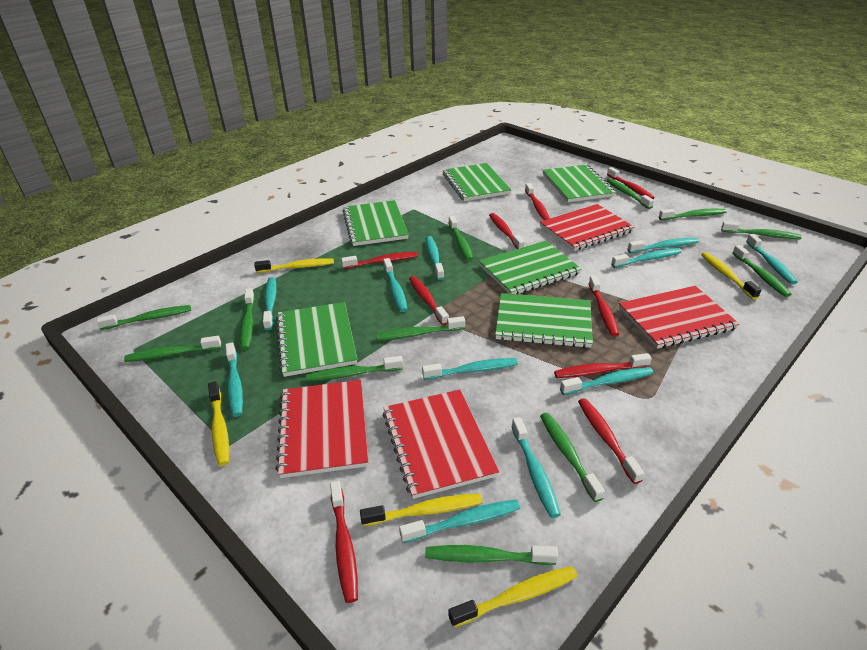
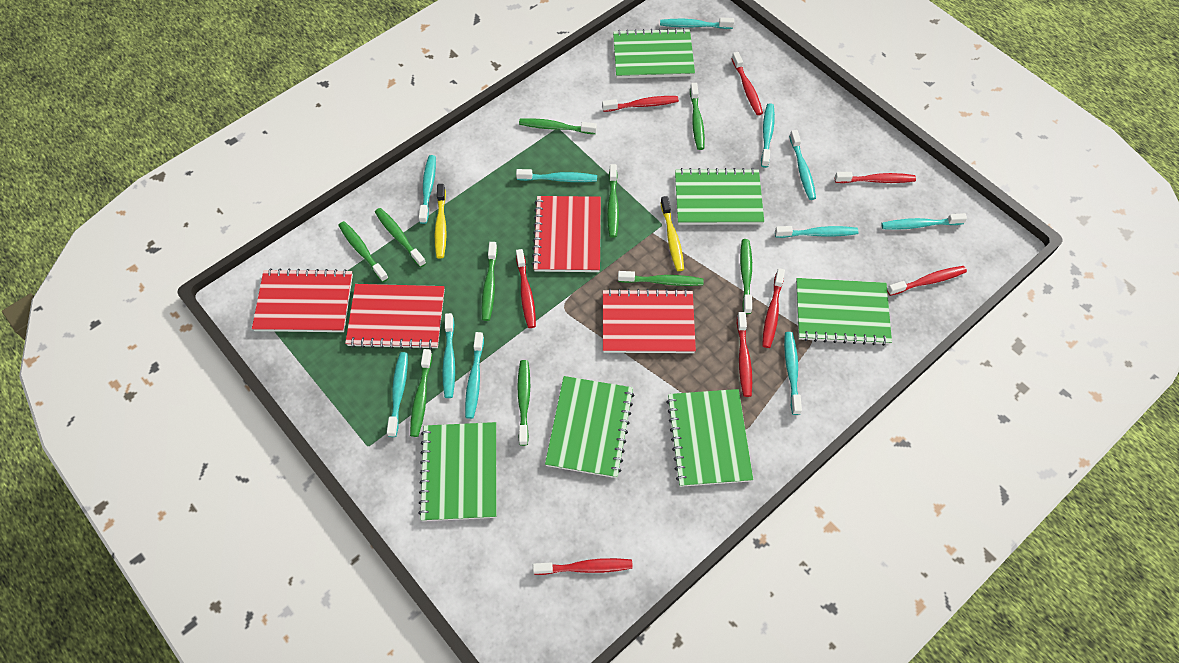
green toothbrush: 12 -> 10
red toothbrush: 9 -> 8
yellow toothbrush: 5 -> 2

